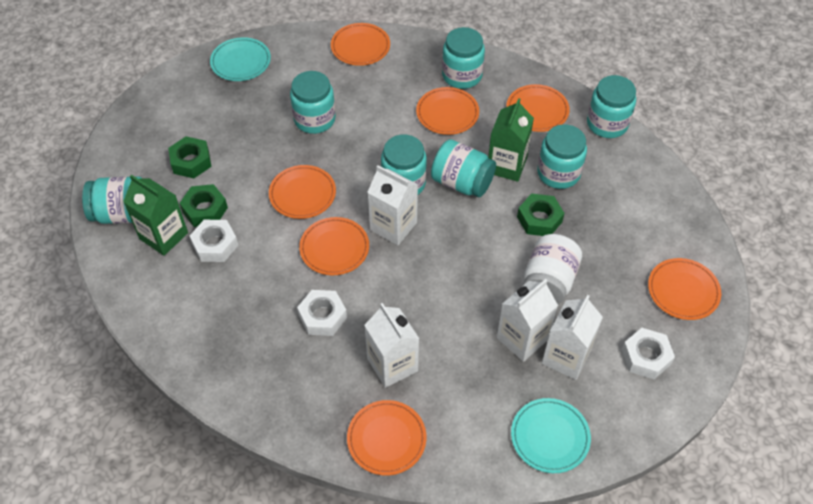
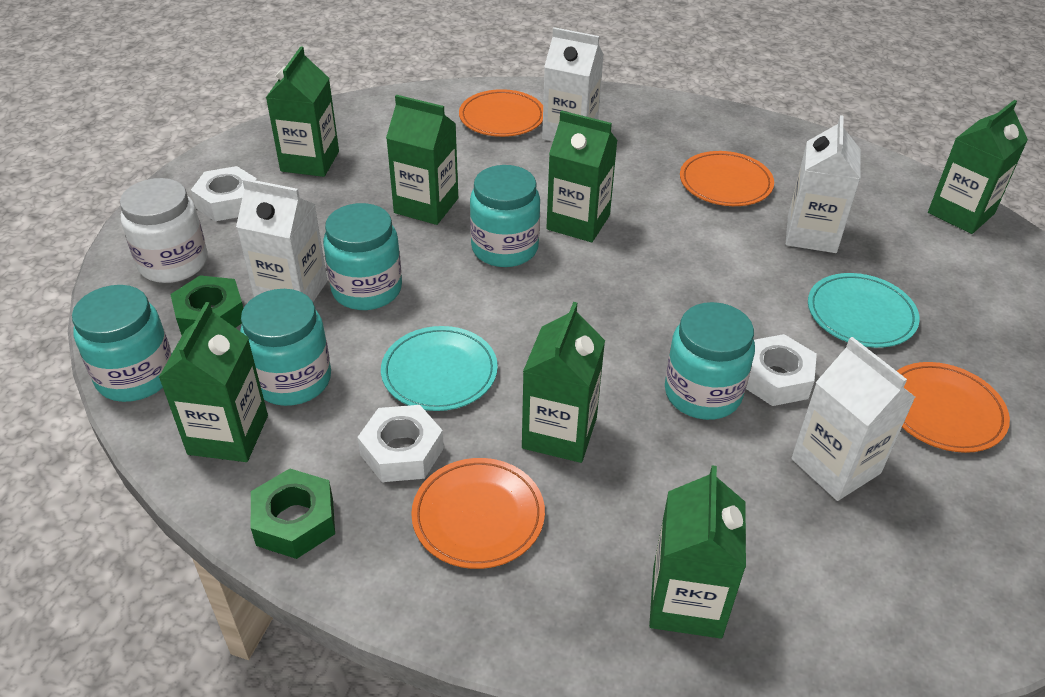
green carton: 2 -> 7
green nut: 3 -> 2
orange plate: 7 -> 4
turquoise jar: 7 -> 5

